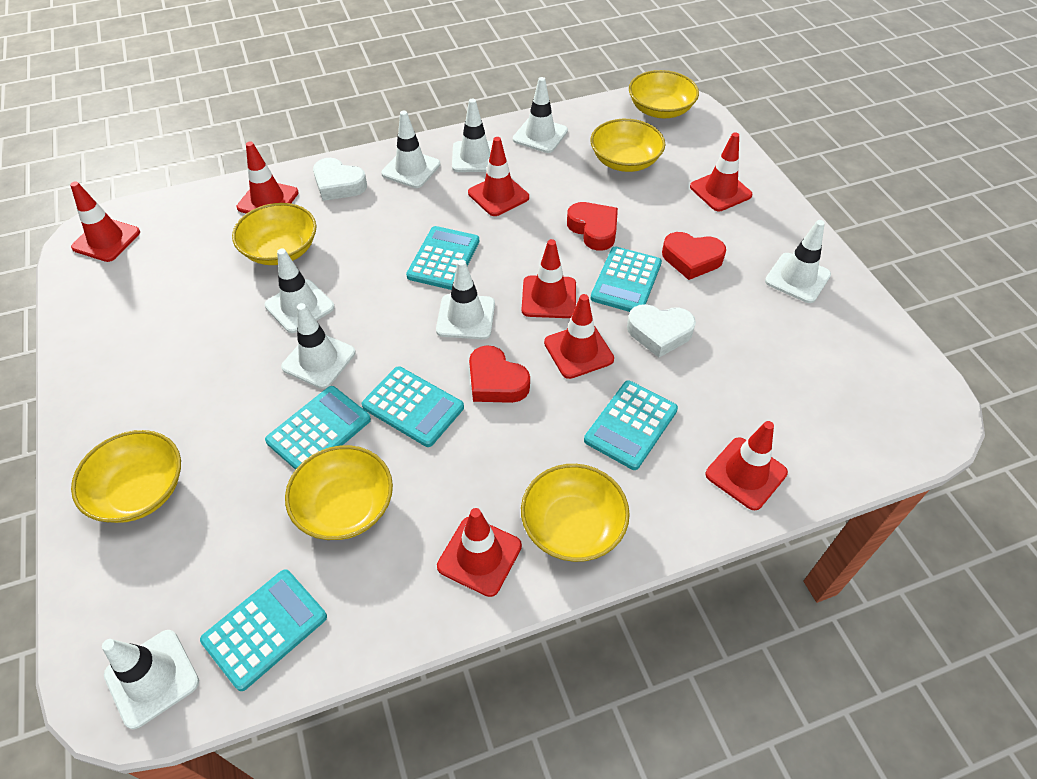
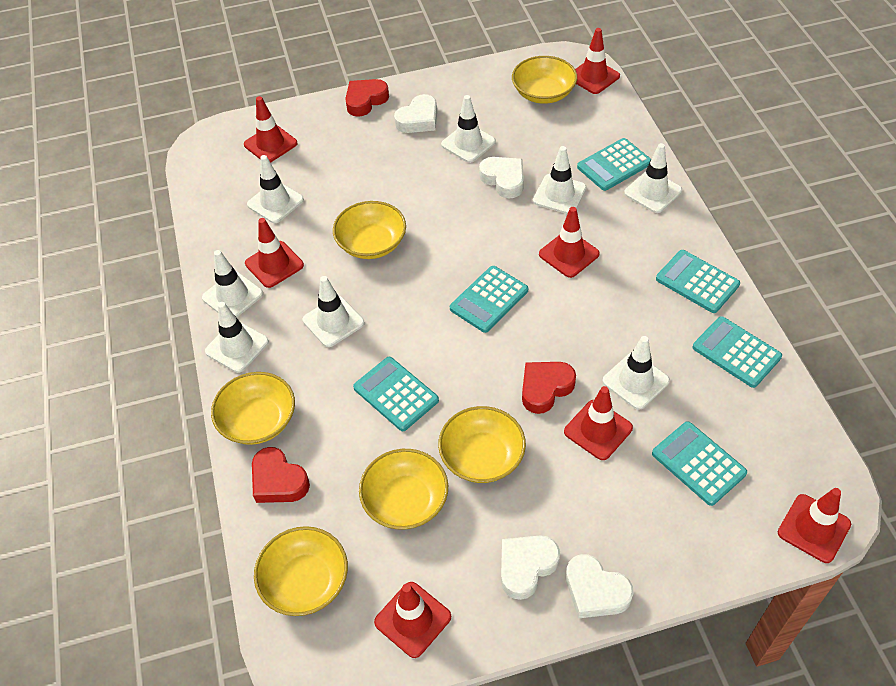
red traffic cone: 8 -> 7
white heart: 2 -> 4

